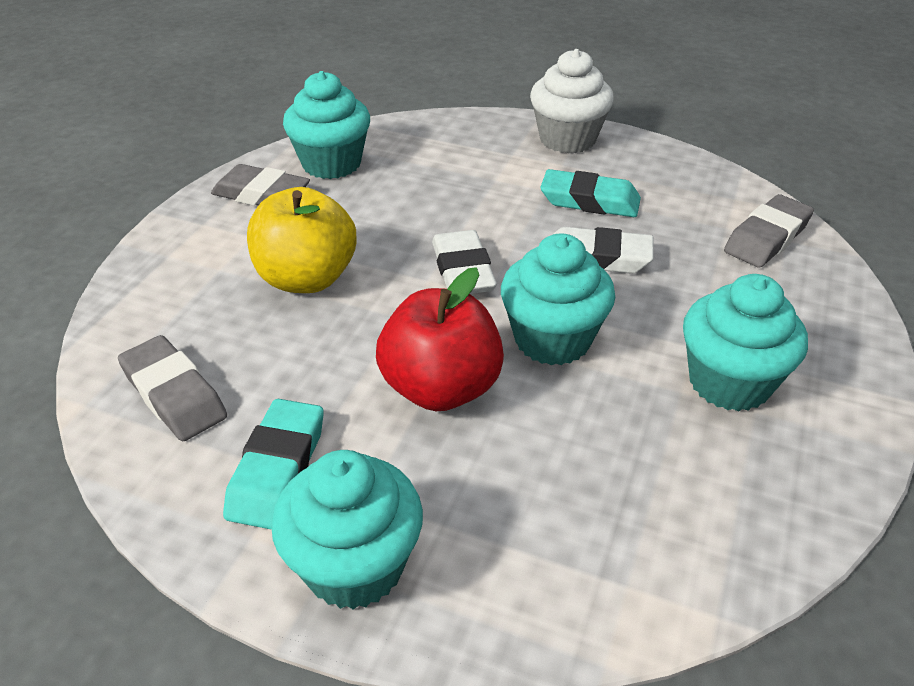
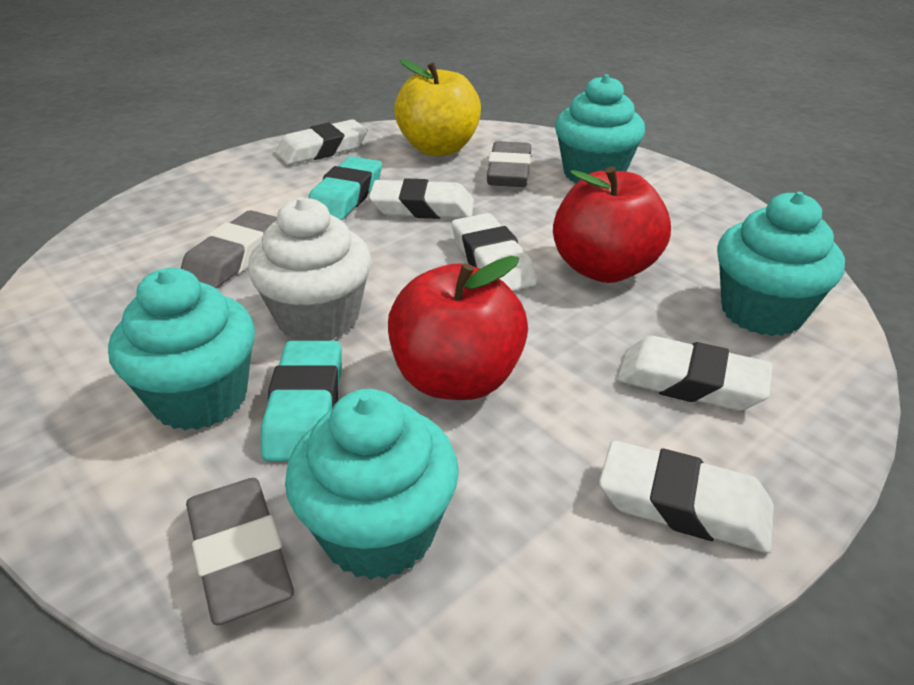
red apple: 1 -> 2
white eraser: 2 -> 5

